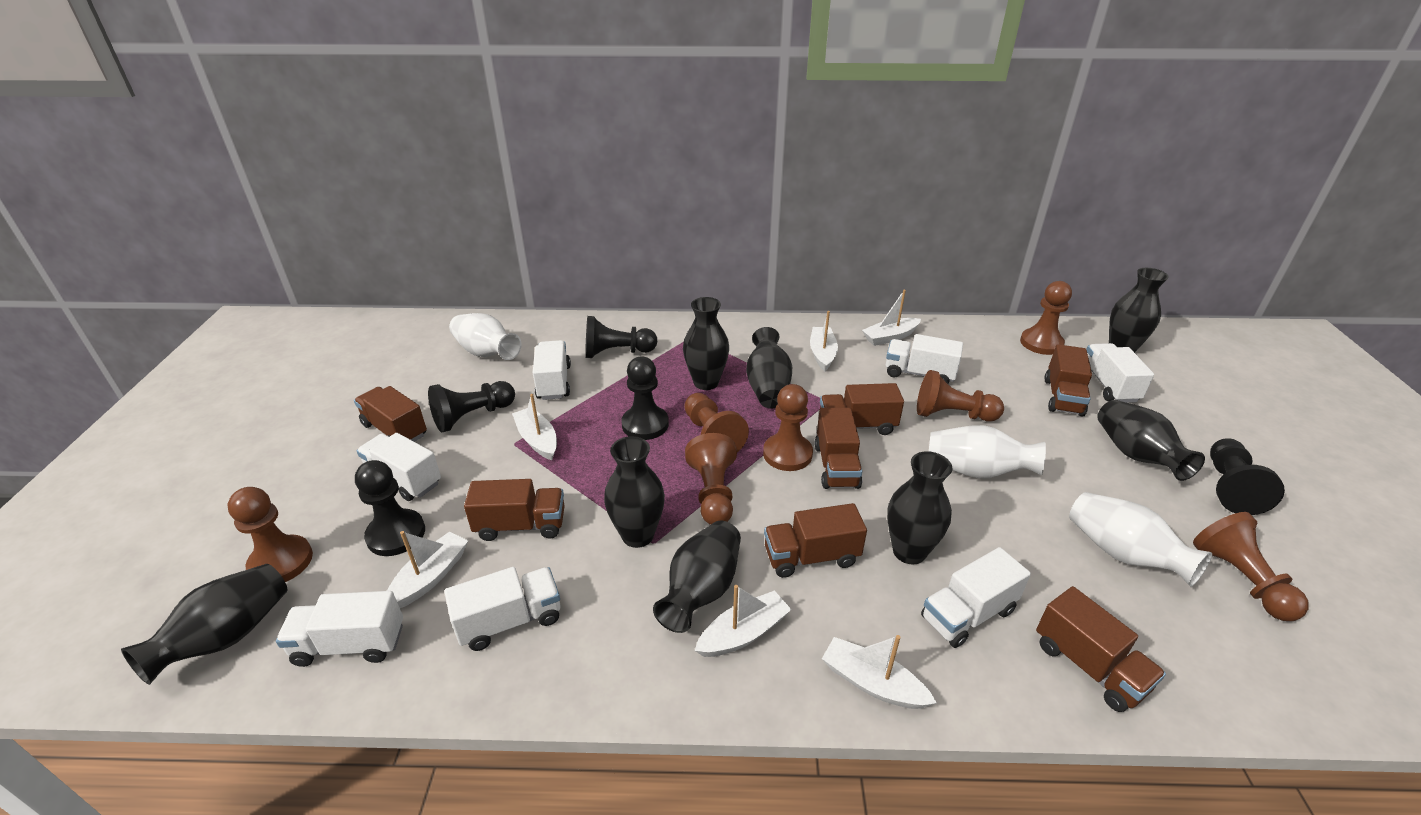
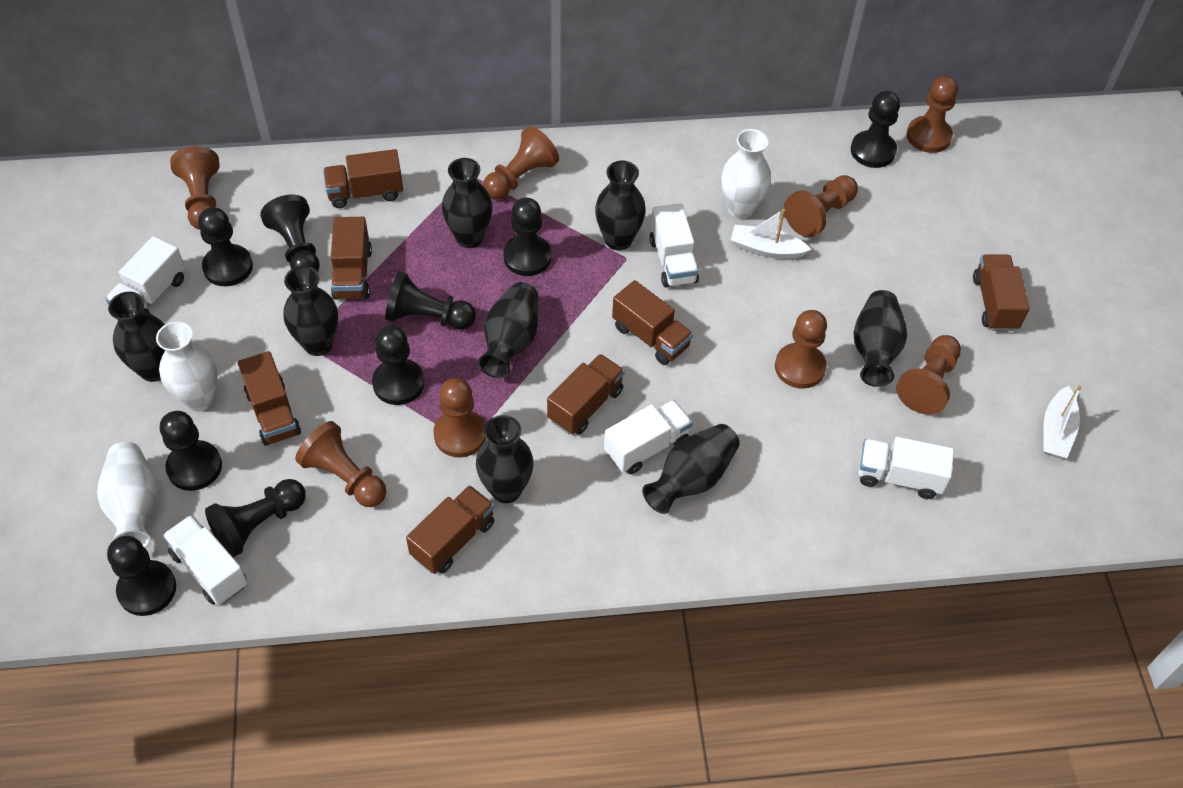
black pawn: 5 -> 9
brown pawn: 7 -> 8
white boat: 6 -> 2
white truck: 7 -> 5

